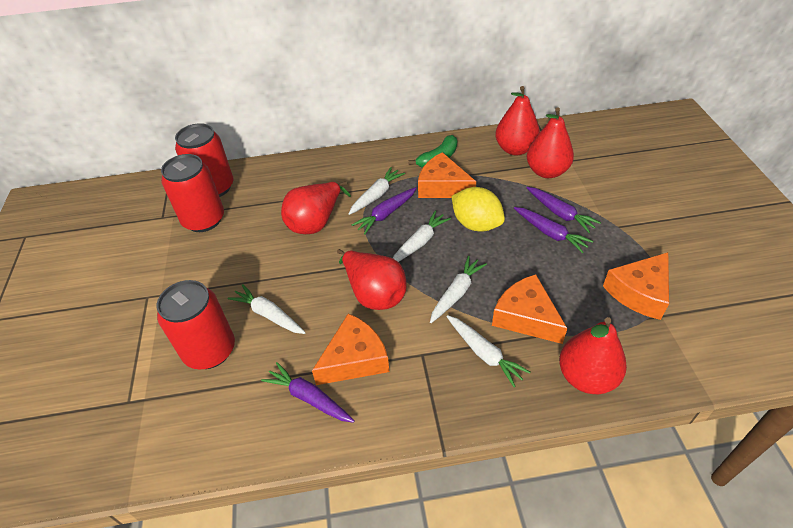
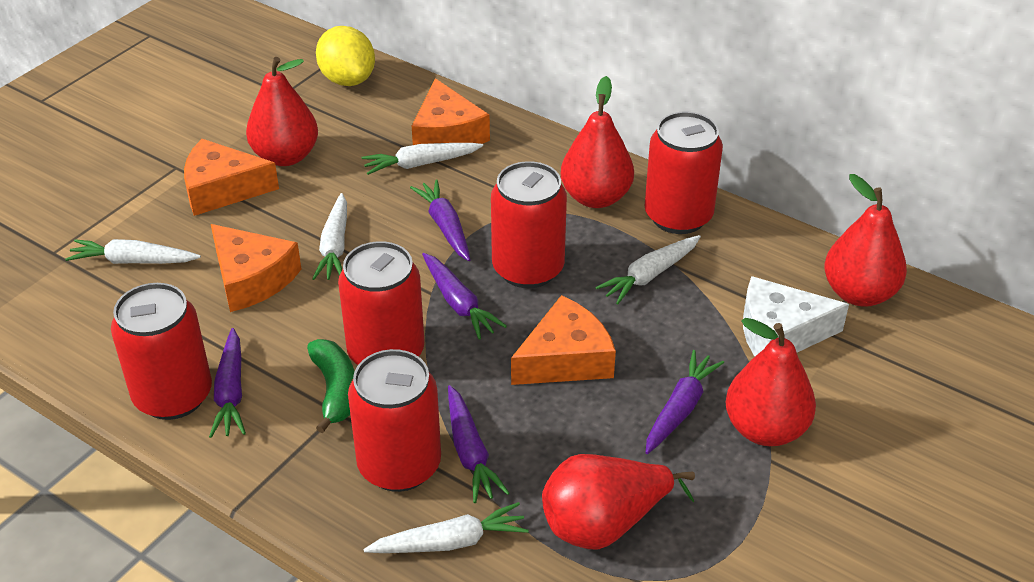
purple carrot: 4 -> 5
red can: 3 -> 5
white cheese: 0 -> 1

